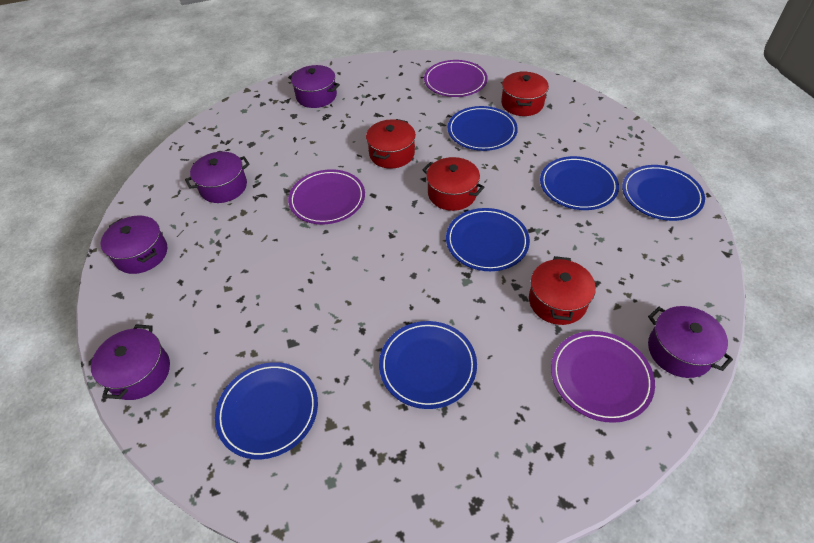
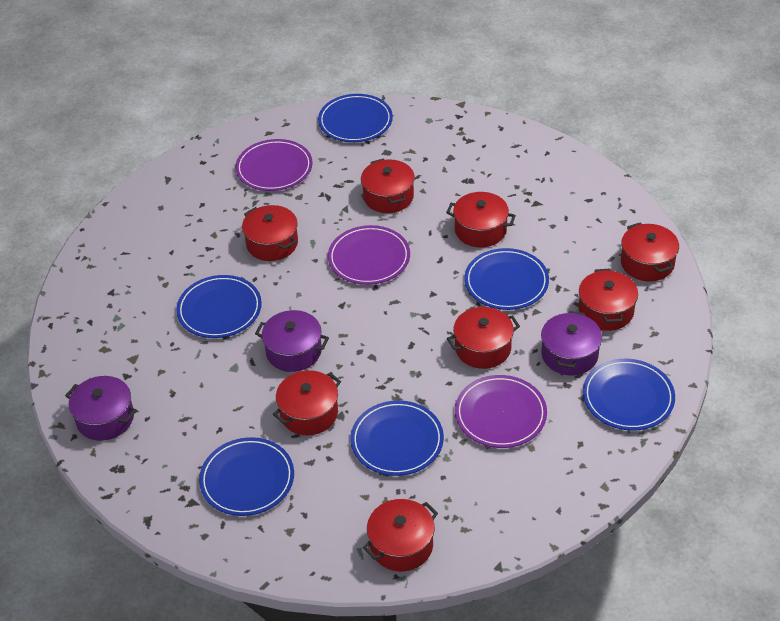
purple pot: 5 -> 3
red pot: 4 -> 8

